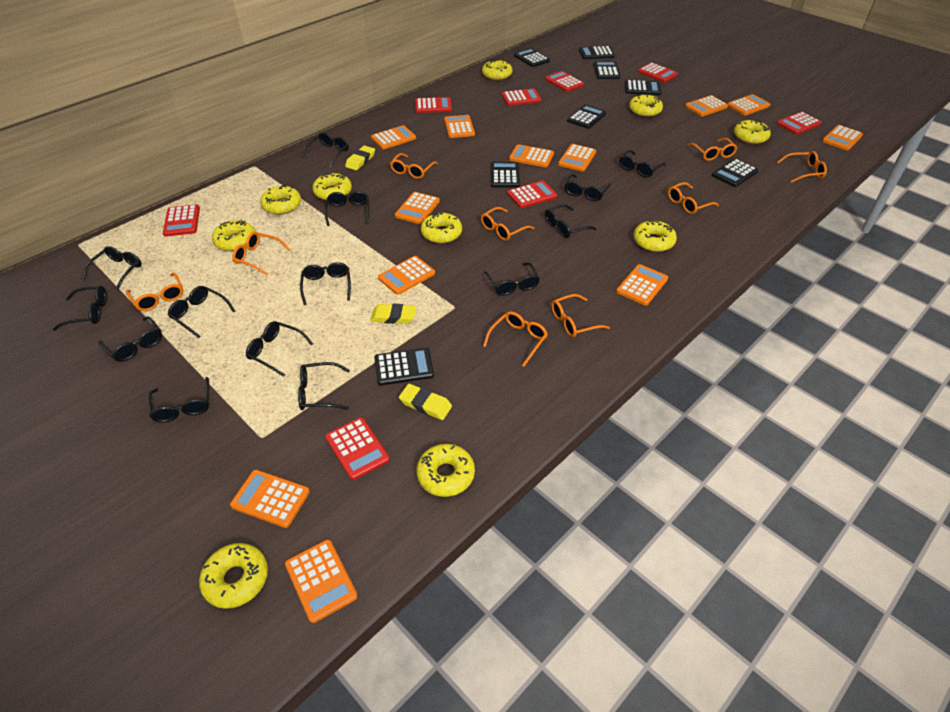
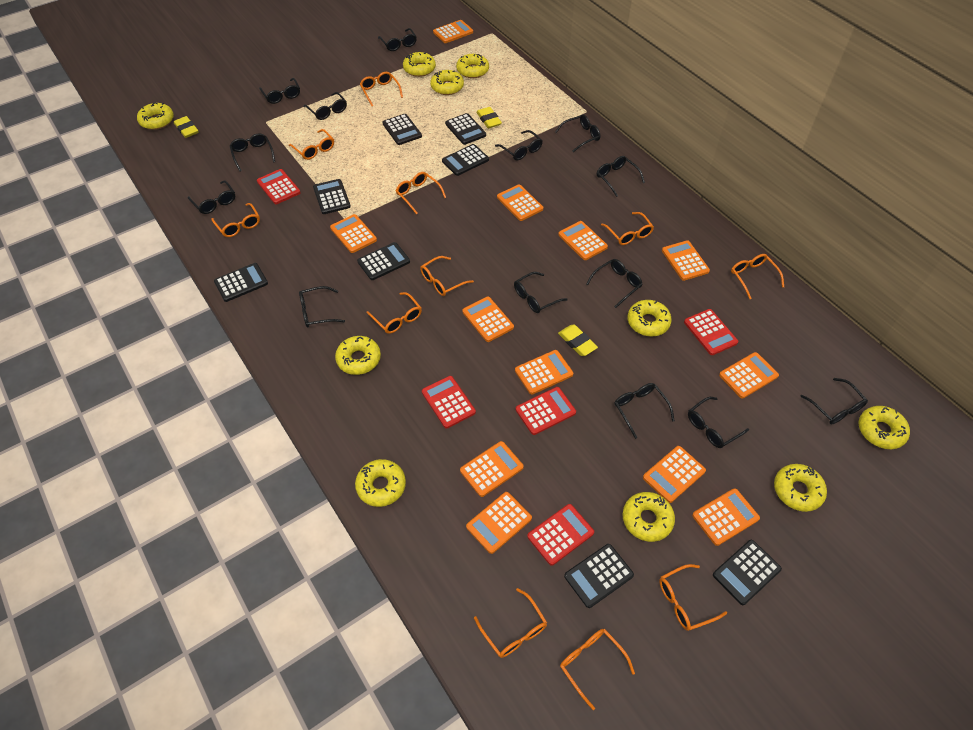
orange glasses: 9 -> 11
red calculator: 8 -> 5

